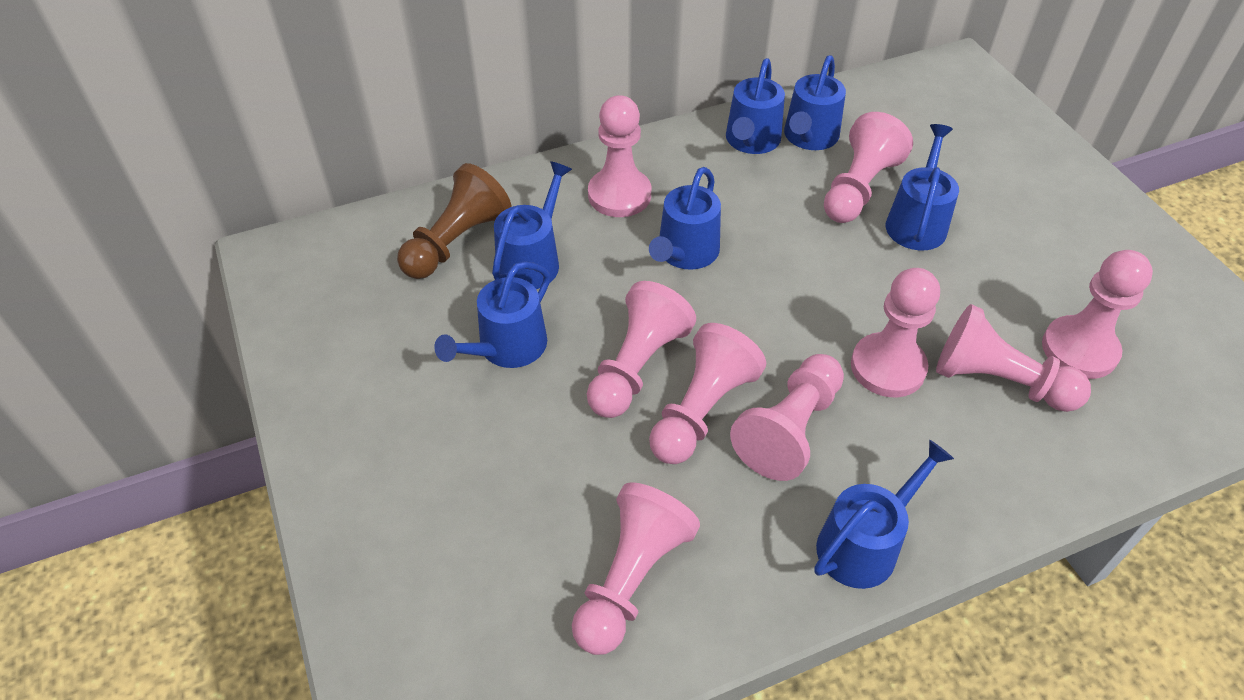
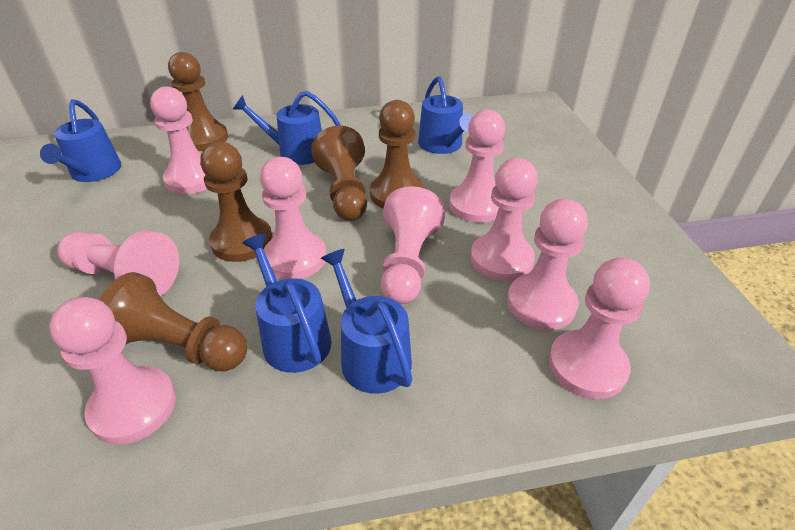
blue watering can: 7 -> 5
brown pawn: 1 -> 5

